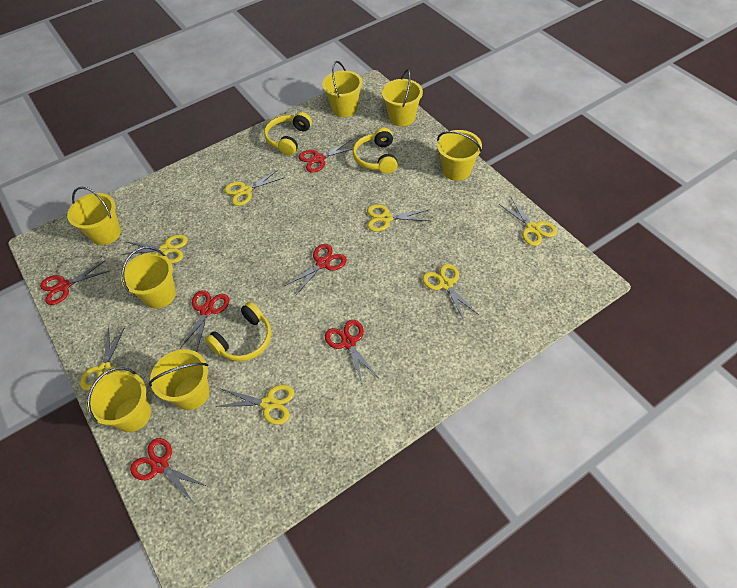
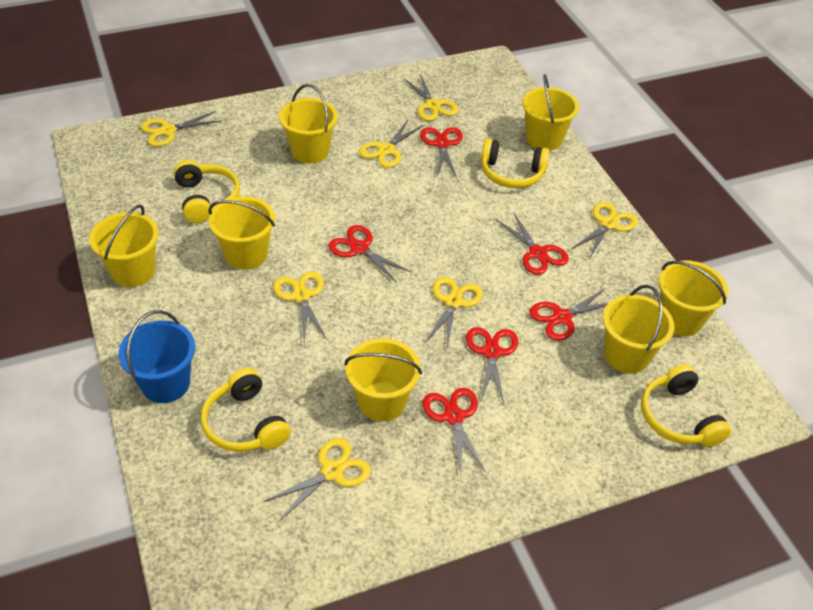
blue bucket: 0 -> 1
yellow headphones: 3 -> 4

